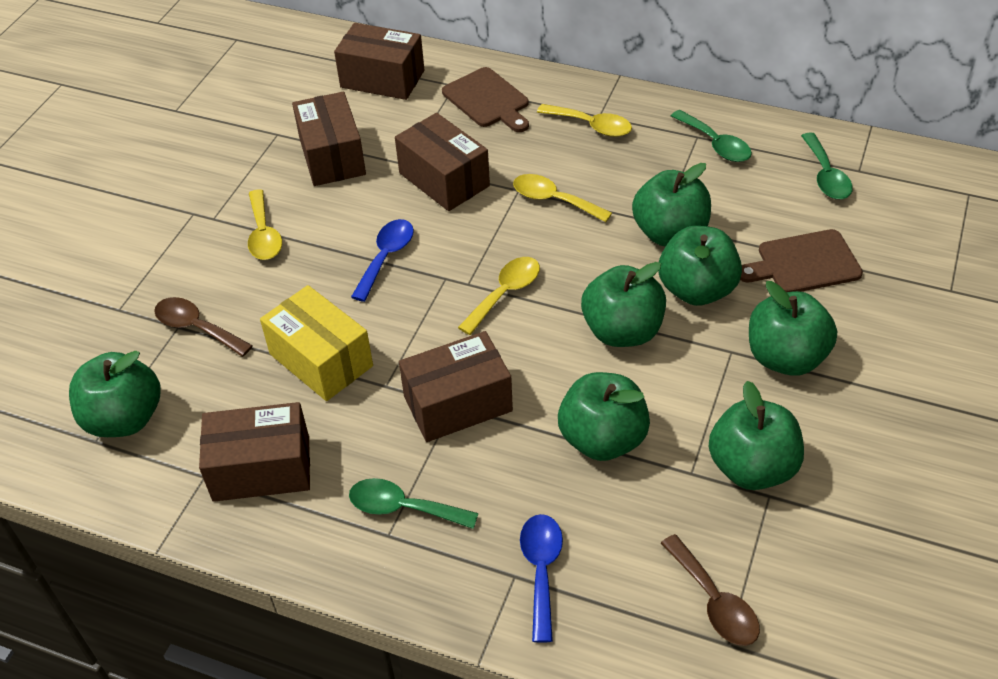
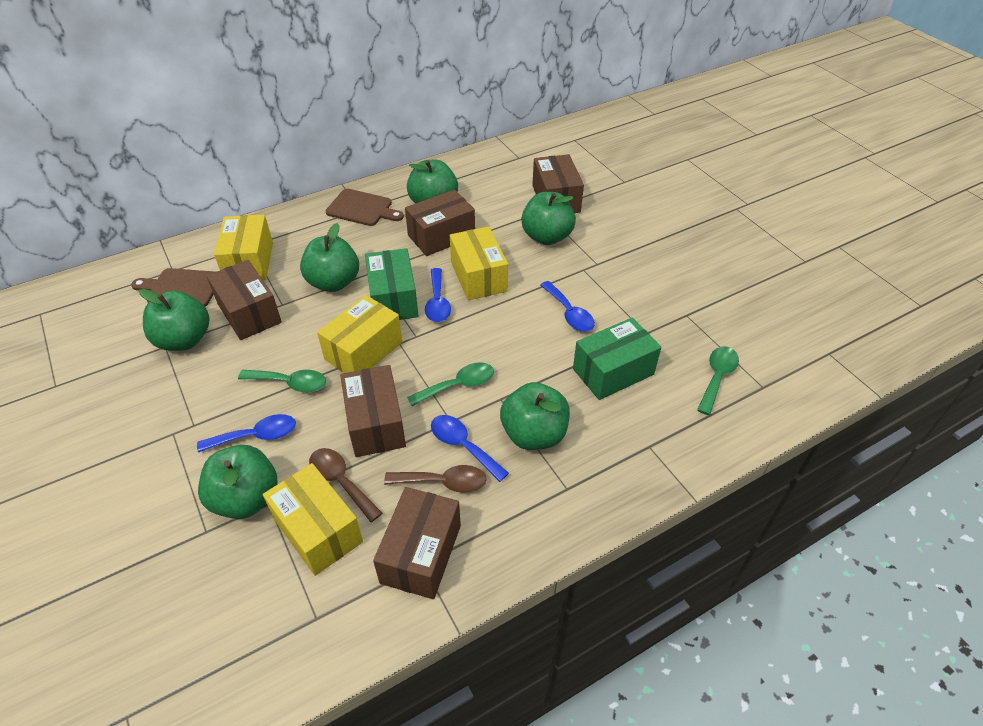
blue spoon: 2 -> 4
green apple: 7 -> 6
green box: 0 -> 2
yellow box: 1 -> 4
yellow spoon: 4 -> 0

